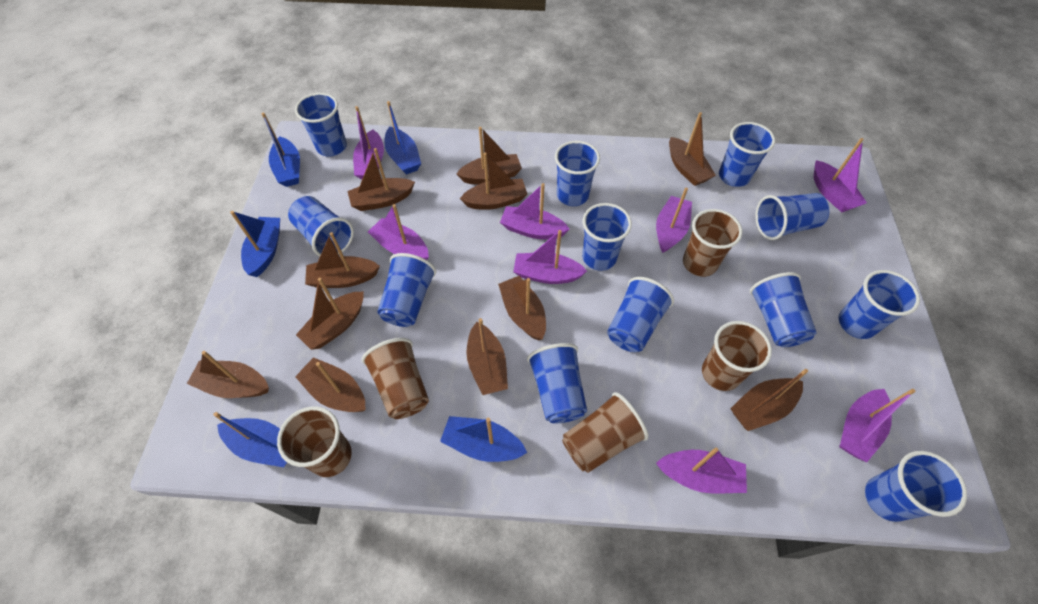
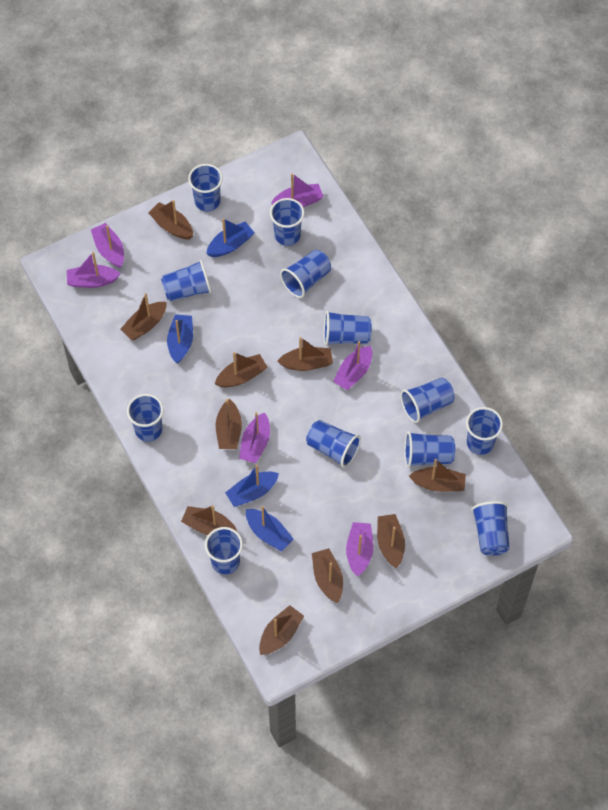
blue boat: 5 -> 4
brown boat: 11 -> 10
brown cup: 5 -> 0
purple boat: 8 -> 6

